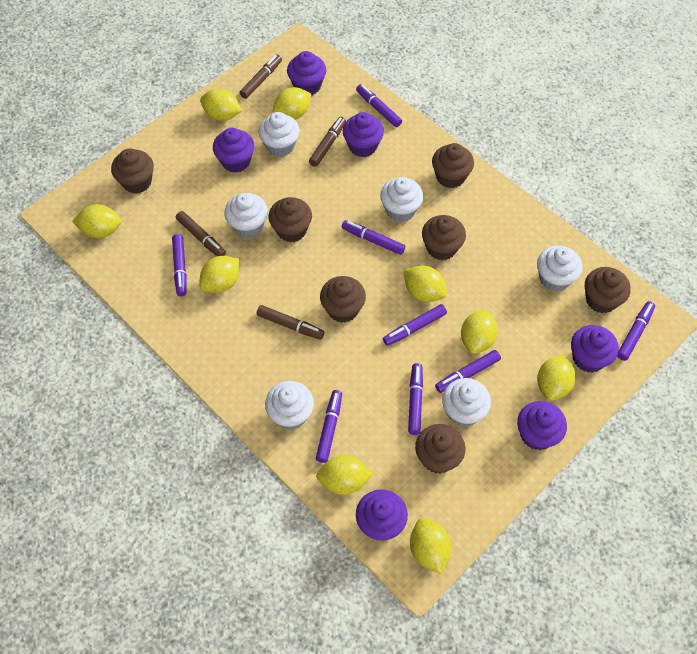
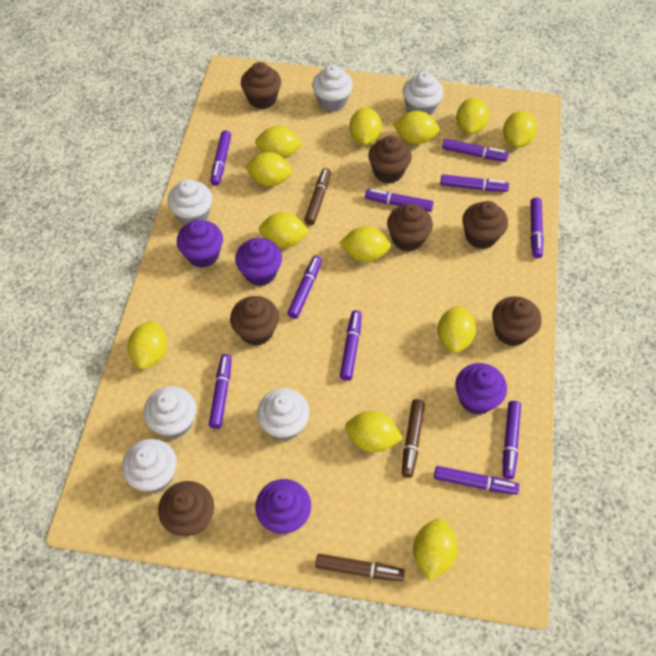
brown marker: 4 -> 3
purple cupcake: 6 -> 4
purple marker: 8 -> 10
yellow lemon: 9 -> 12

